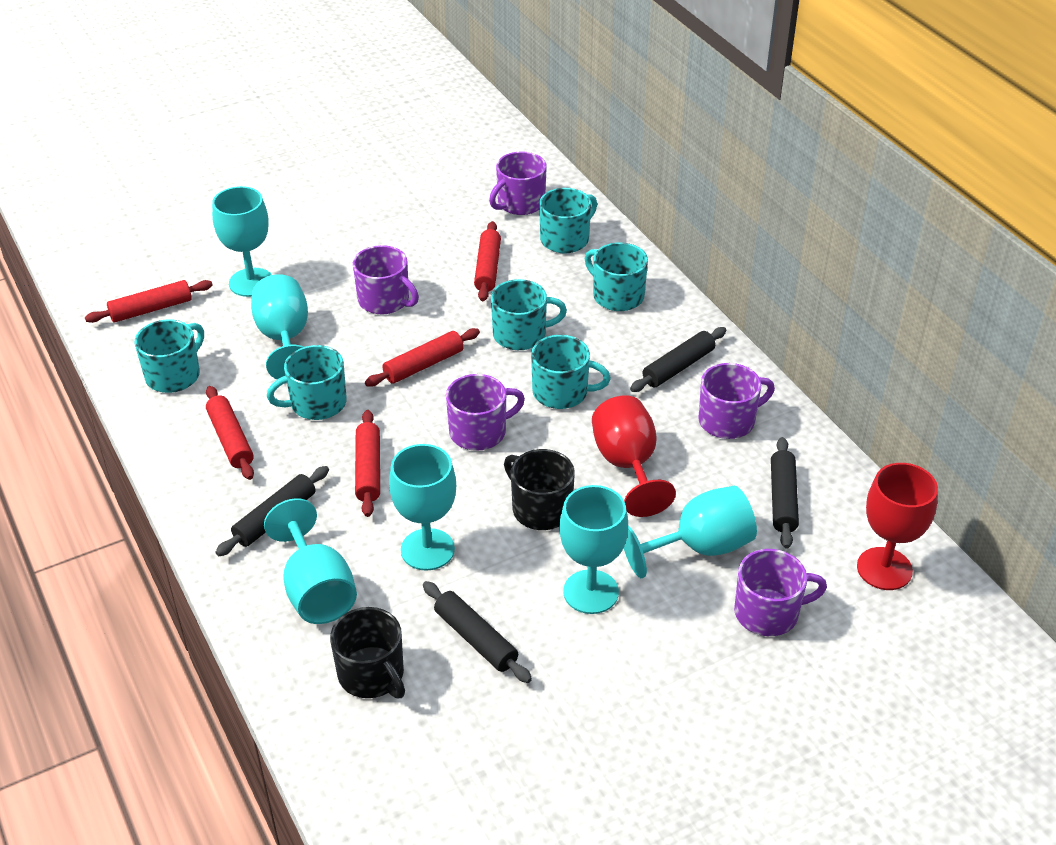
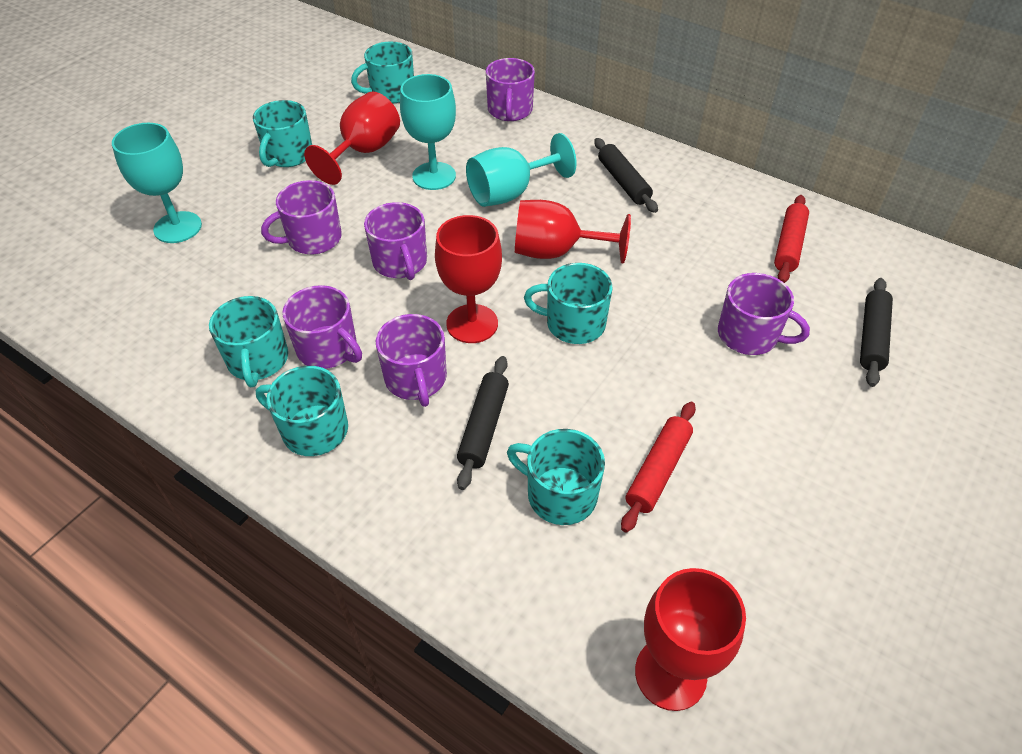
black mug: 2 -> 0
black rolling pin: 4 -> 3
purple mug: 5 -> 6
red goblet: 2 -> 4
red rolling pin: 5 -> 2
turquoise goblet: 6 -> 3

